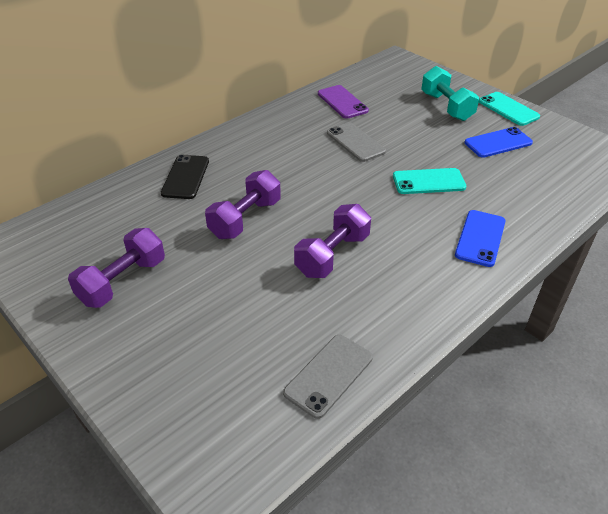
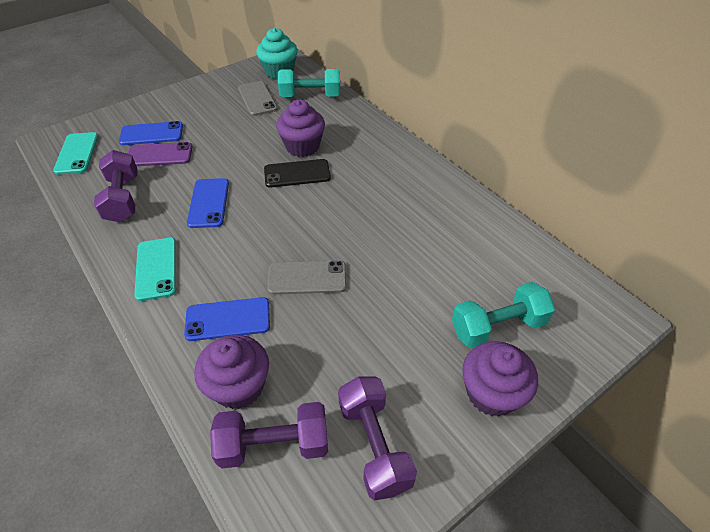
blue phone: 2 -> 3
purple cupcake: 0 -> 3
turquoise cupcake: 0 -> 1
turquoise dumbbell: 1 -> 2

